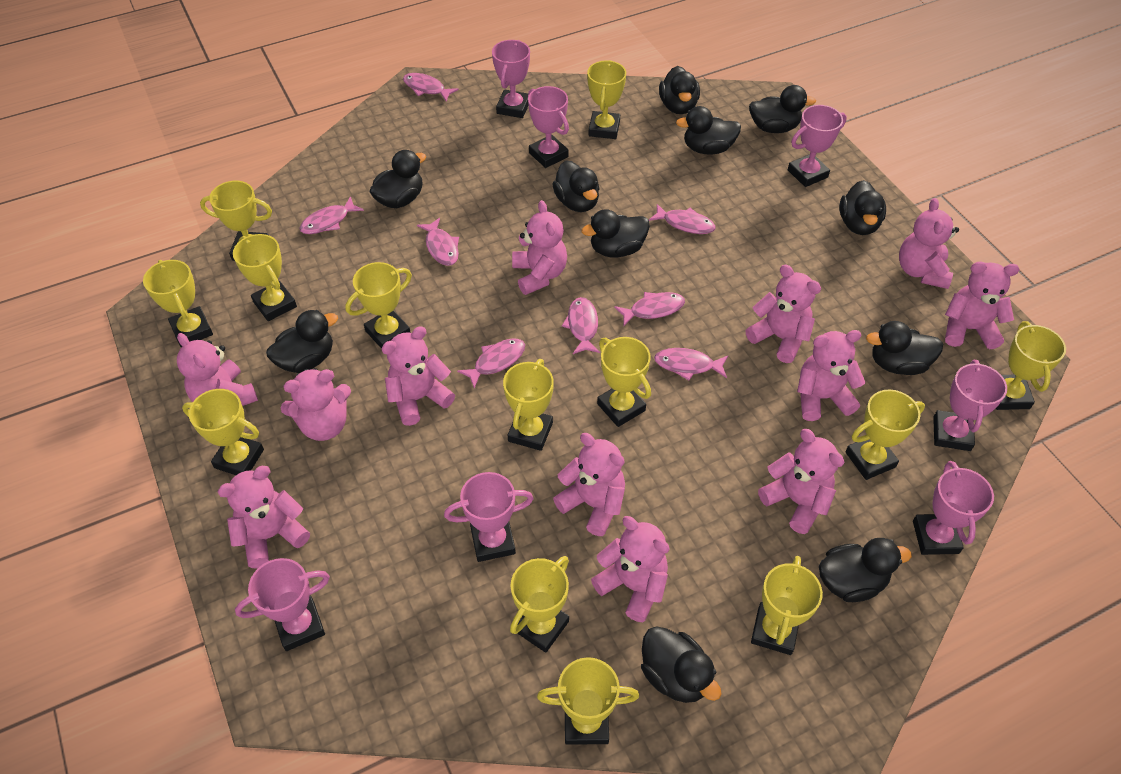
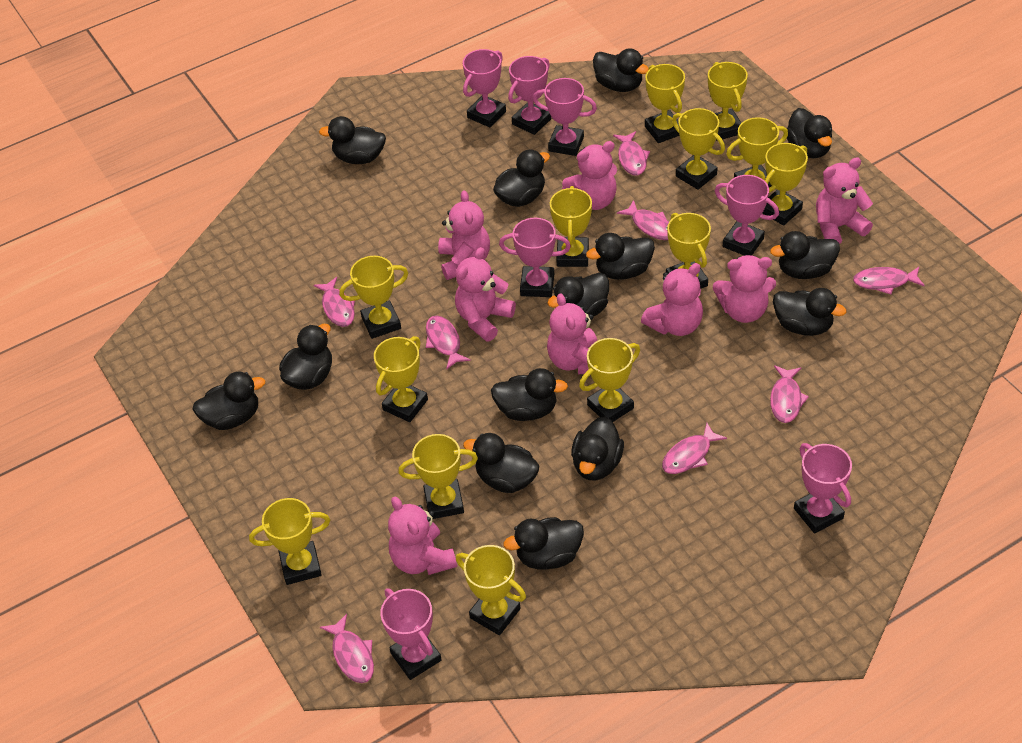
black duck: 11 -> 14
pink teddy bear: 12 -> 8

